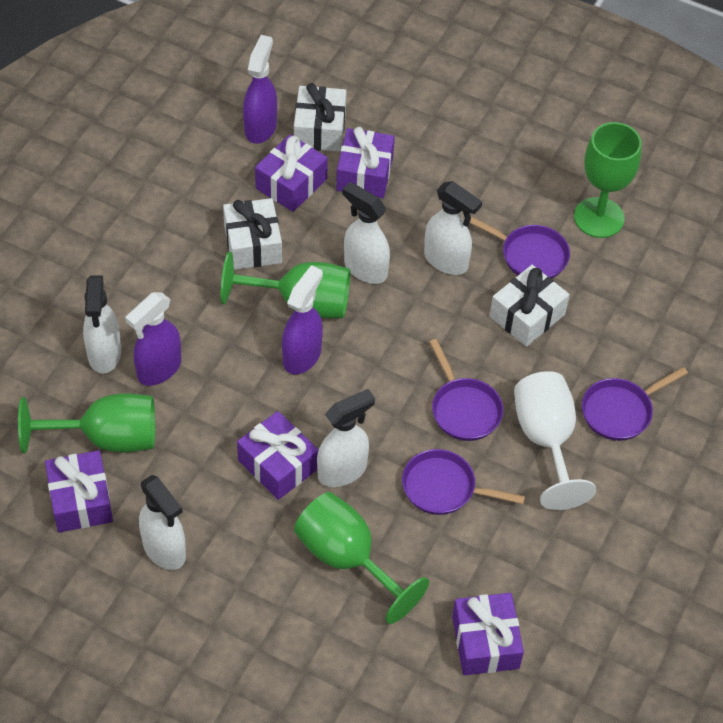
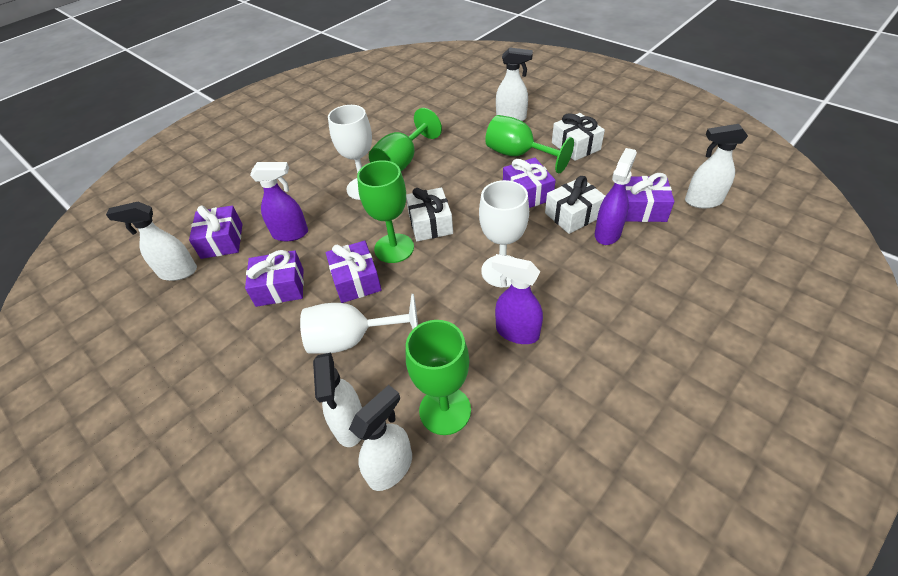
purple pan: 4 -> 0
white goblet: 1 -> 3

